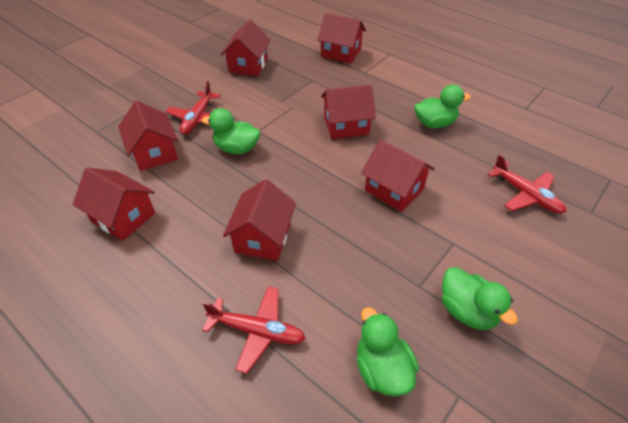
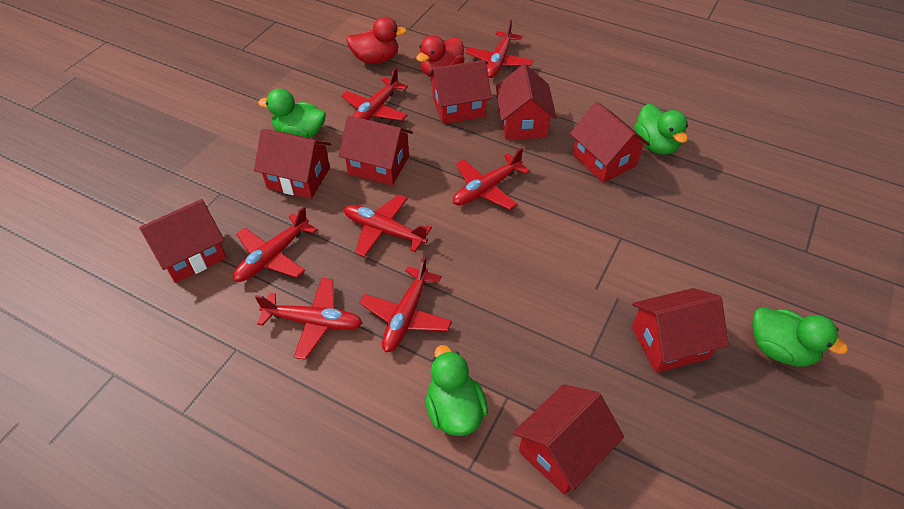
red duck: 0 -> 2
red house: 7 -> 8
red plane: 3 -> 7

